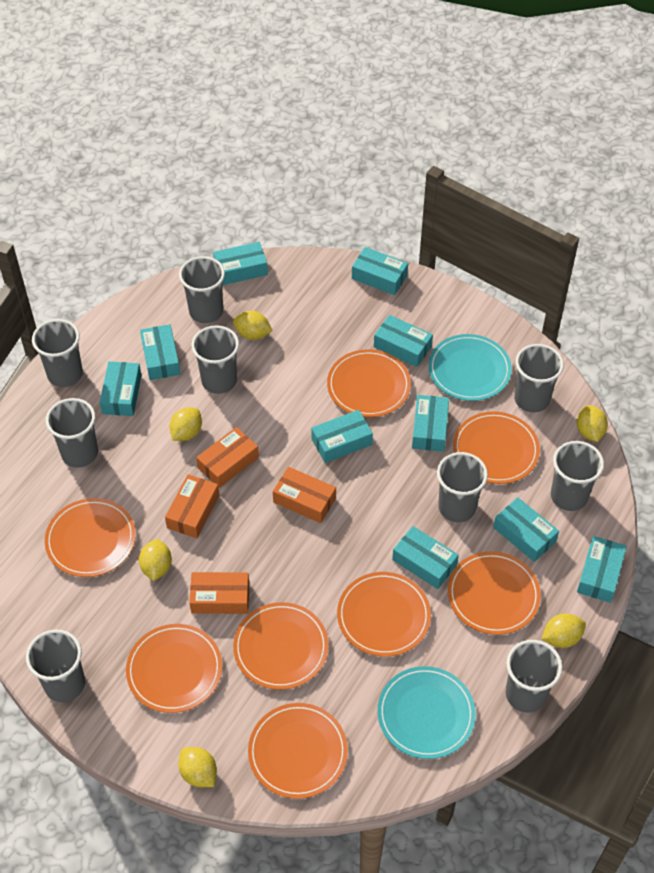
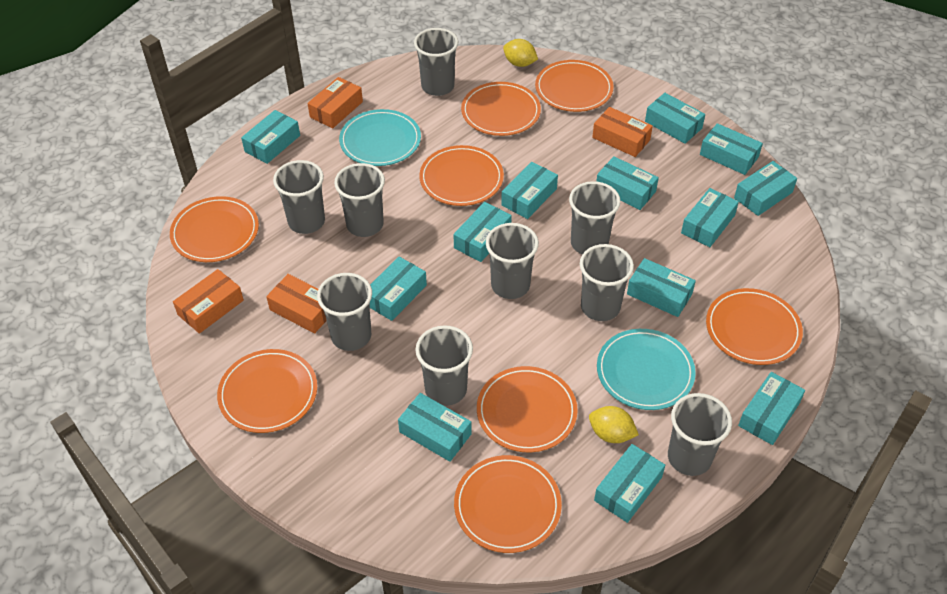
turquoise box: 10 -> 13
yellow lemon: 6 -> 2

